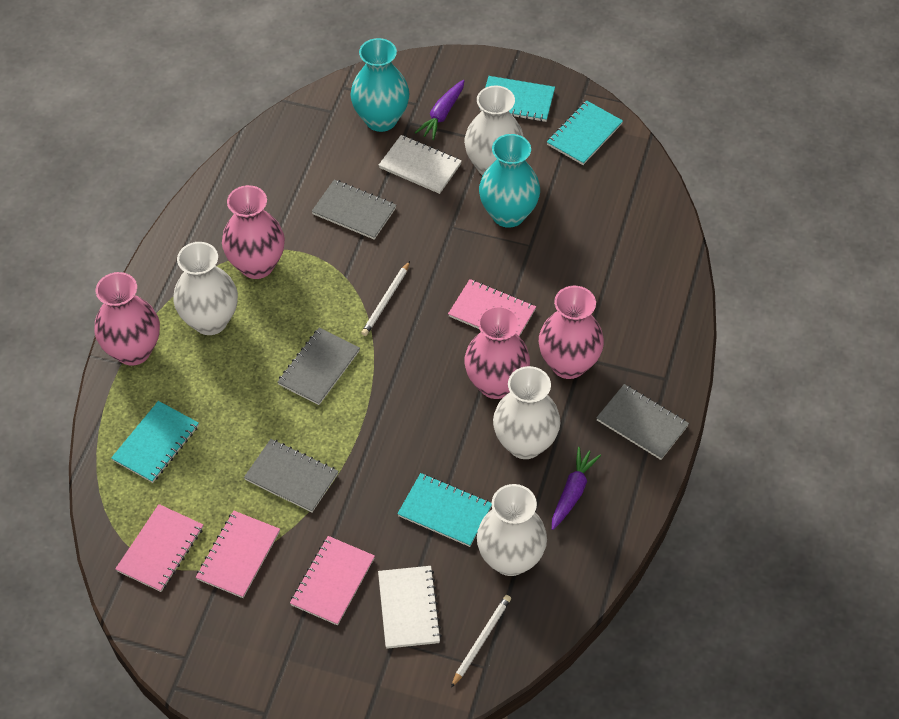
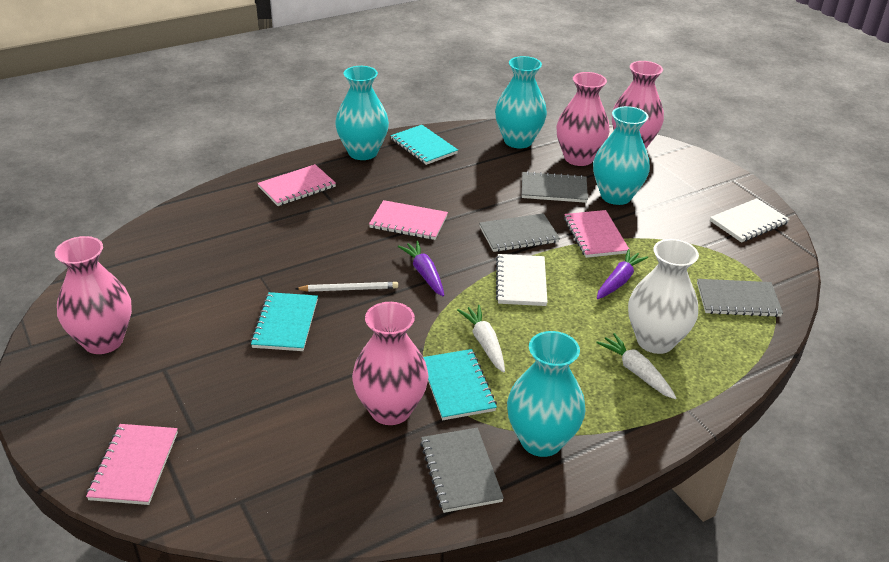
turquoise notebook: 4 -> 3
turquoise vase: 2 -> 4
white carrot: 0 -> 2
white pencil: 2 -> 1
white vase: 4 -> 1

